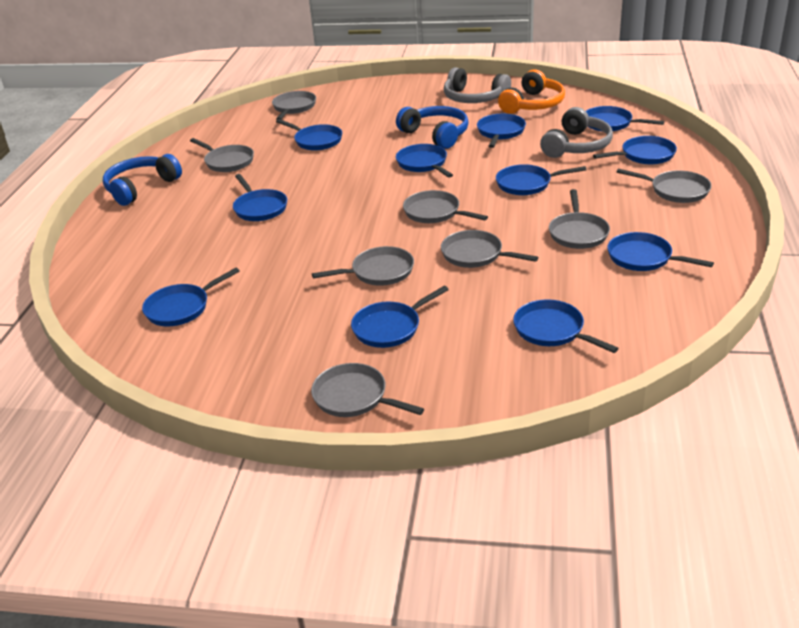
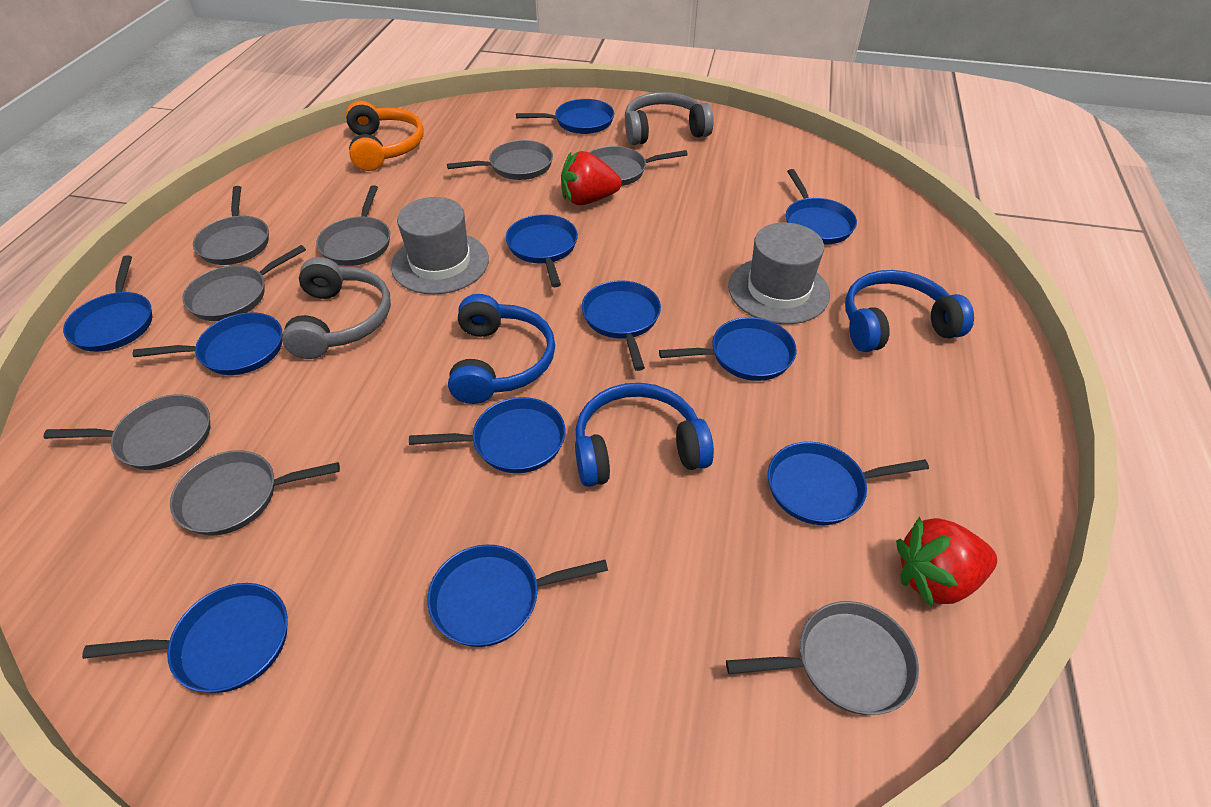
blue headphones: 2 -> 3
grey hat: 0 -> 2
red strawberry: 0 -> 2

